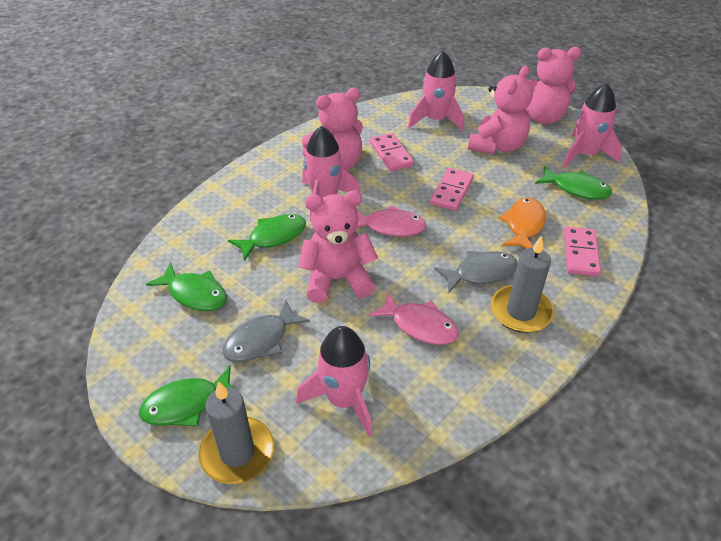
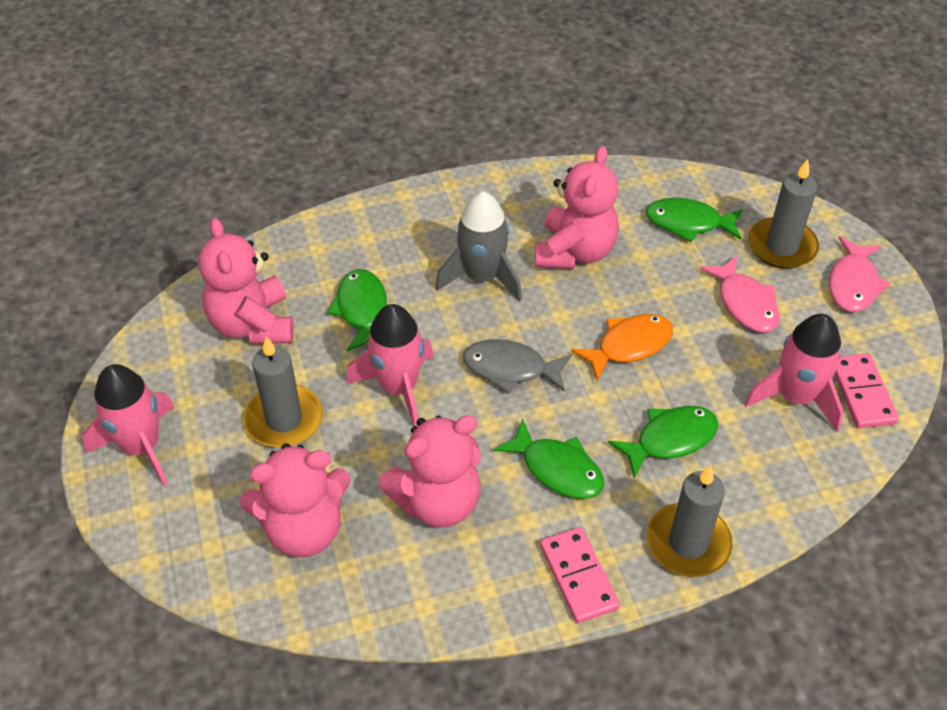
grey candle: 2 -> 3
grey fish: 2 -> 1
grey rocket: 0 -> 1
pink domino: 3 -> 2
pink rocket: 4 -> 3

